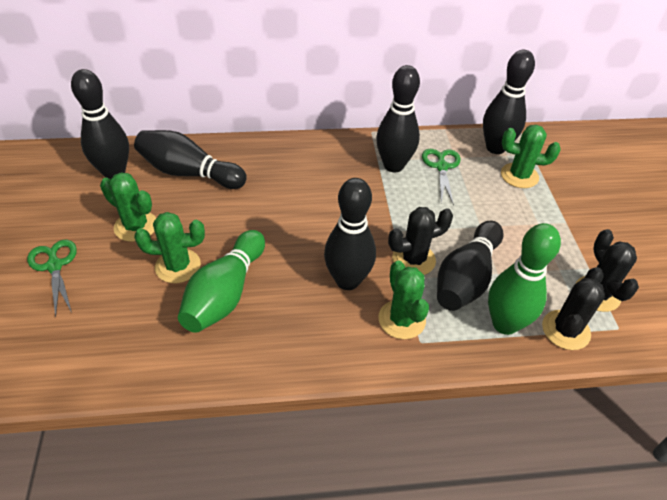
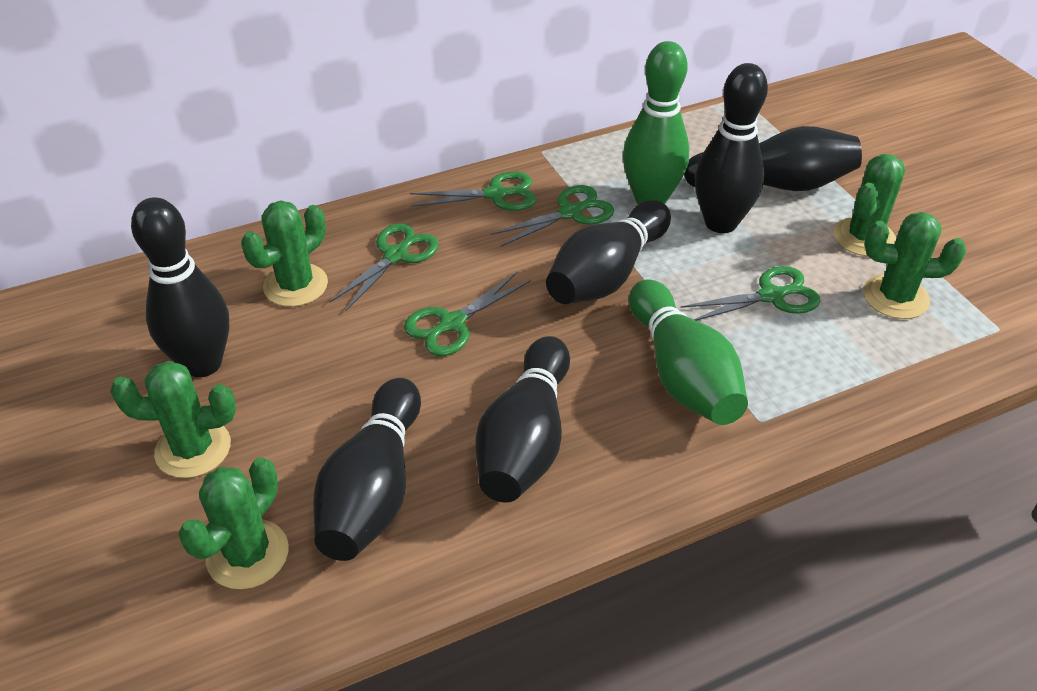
black cactus: 3 -> 0
green cactus: 4 -> 5
green scissors: 2 -> 5

